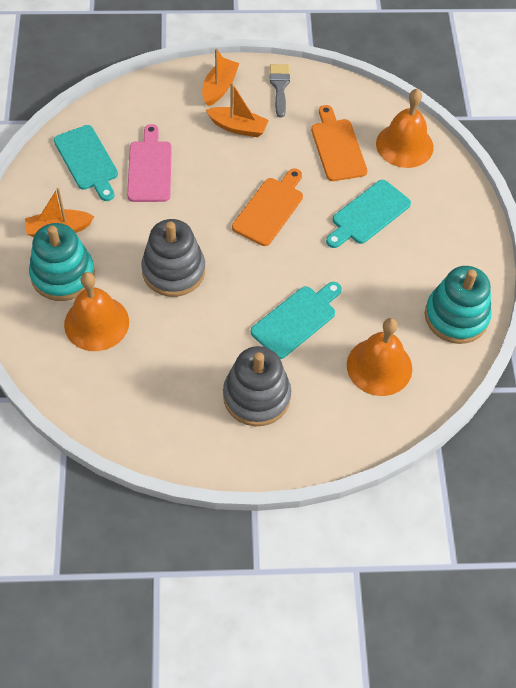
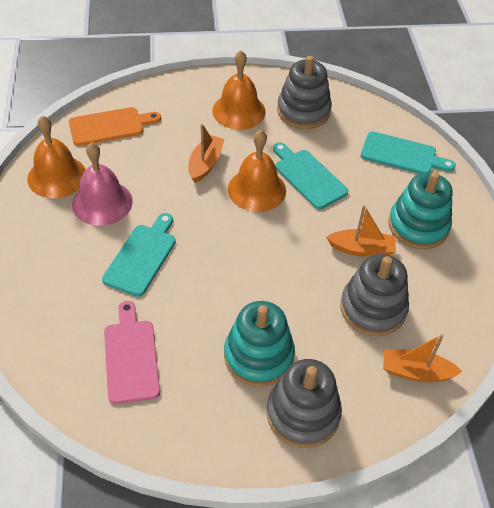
grey brush: 1 -> 0
grey stacking toy: 2 -> 3
orange cutting board: 2 -> 1
pink bell: 0 -> 1

